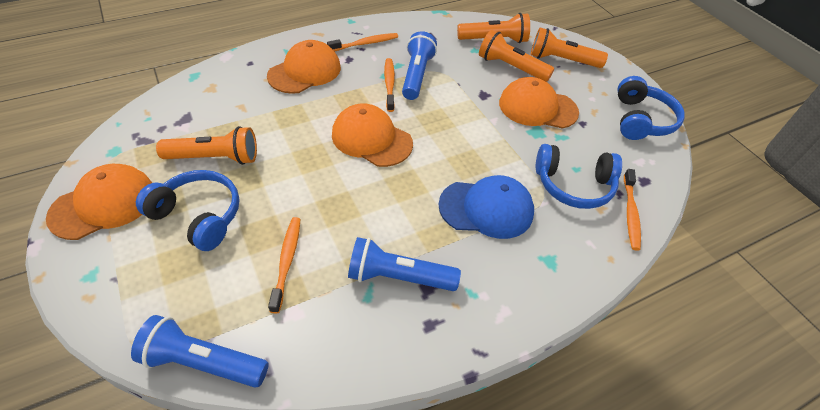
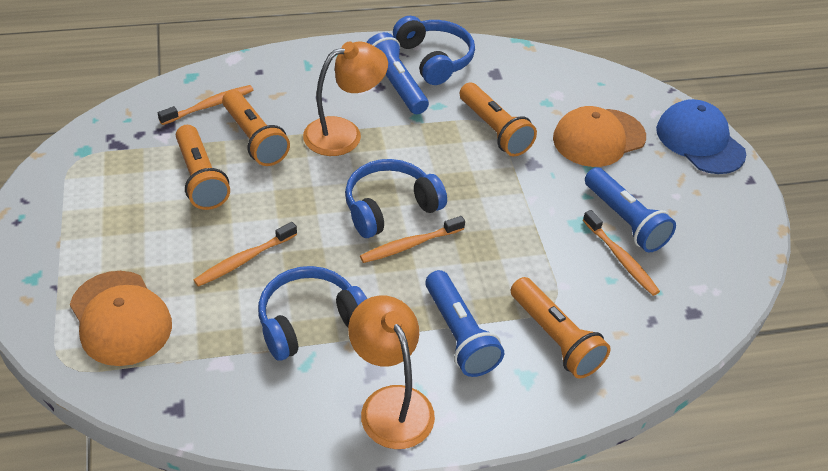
orange cap: 4 -> 2
orange lamp: 0 -> 2

